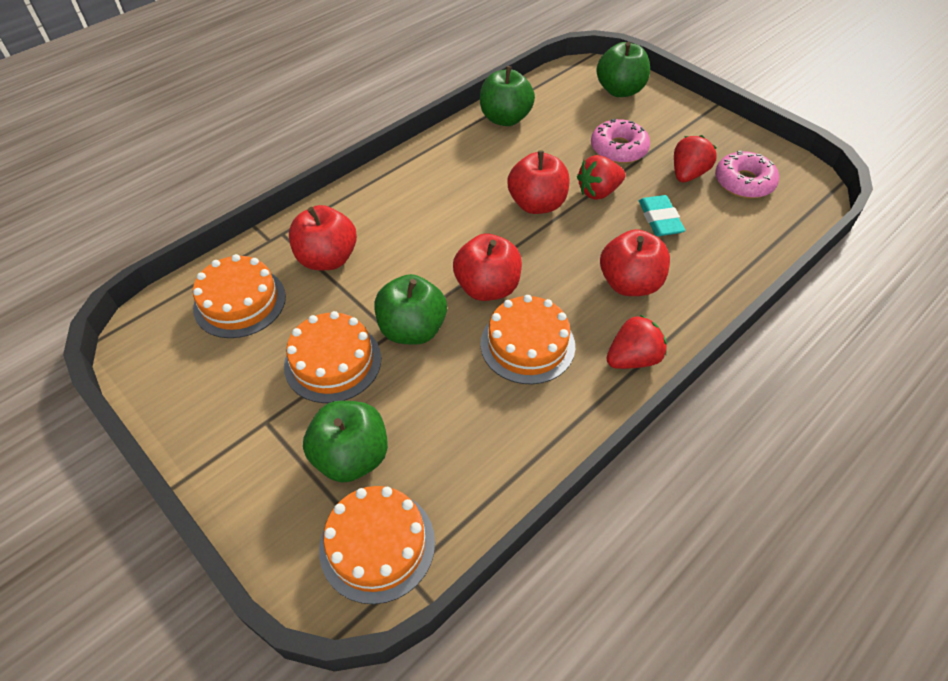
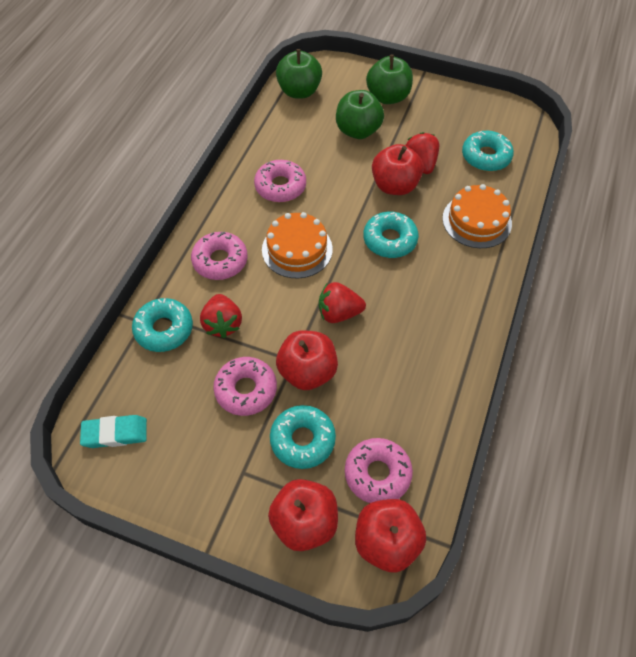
green apple: 4 -> 3
orange cake: 4 -> 2
pink donut: 2 -> 4
turquoise donut: 0 -> 4

